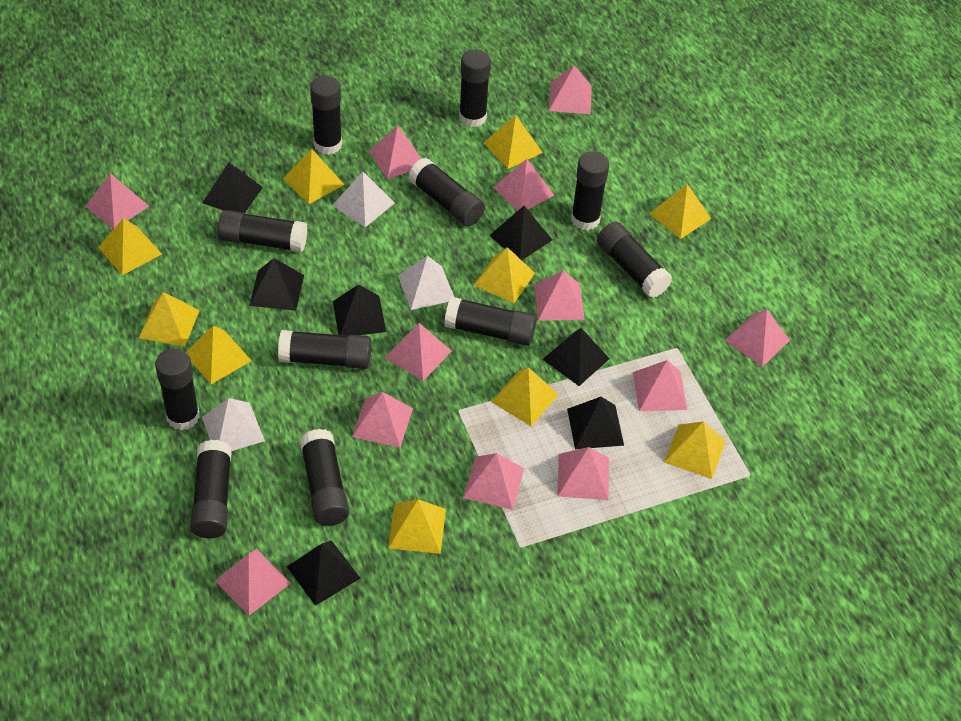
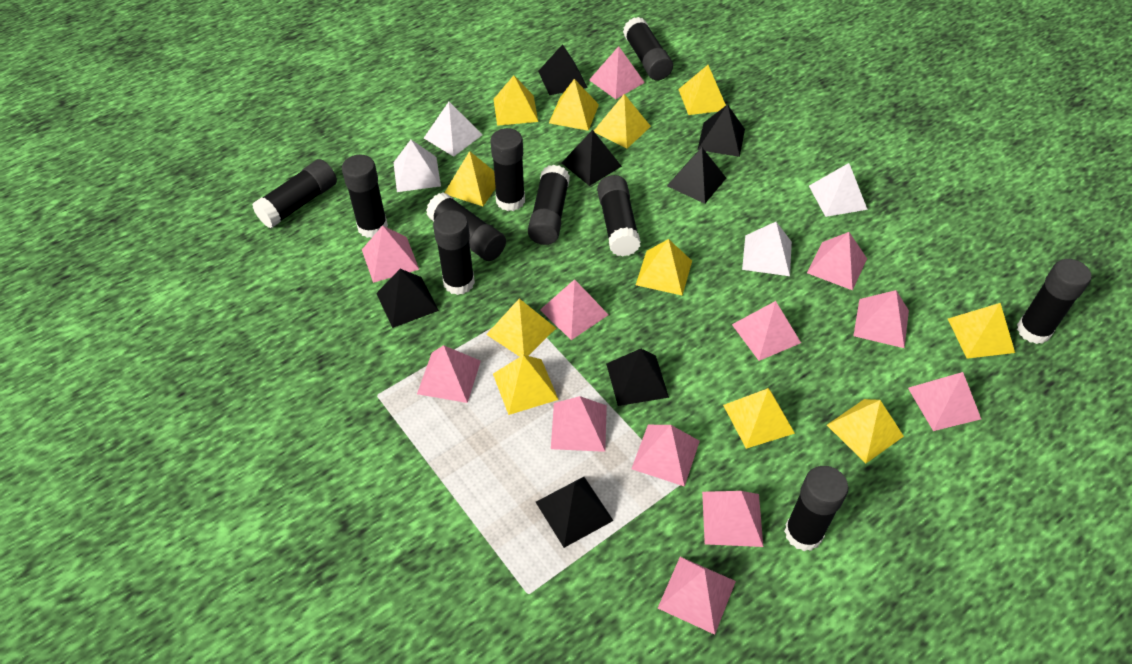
black glue stick: 11 -> 10
white pyramid: 3 -> 4
yellow pyramid: 10 -> 11

